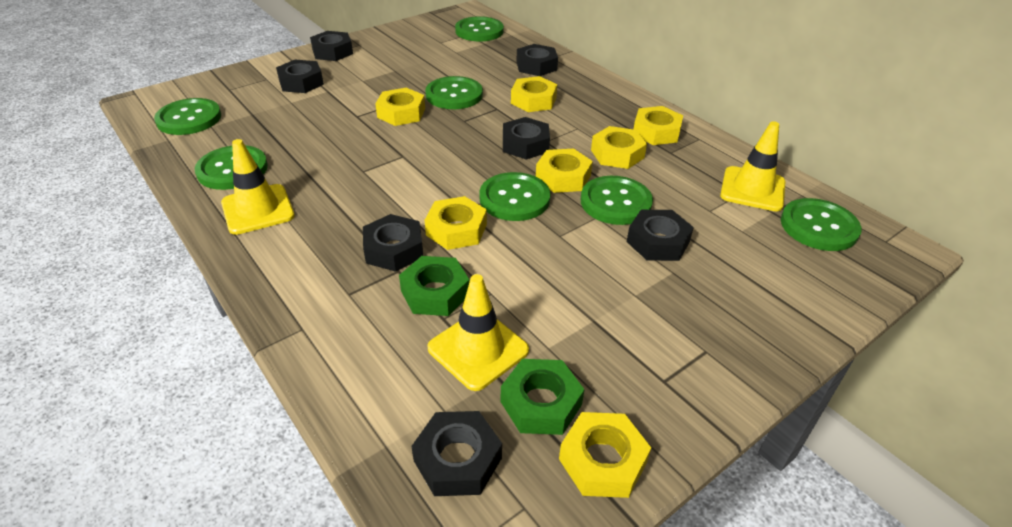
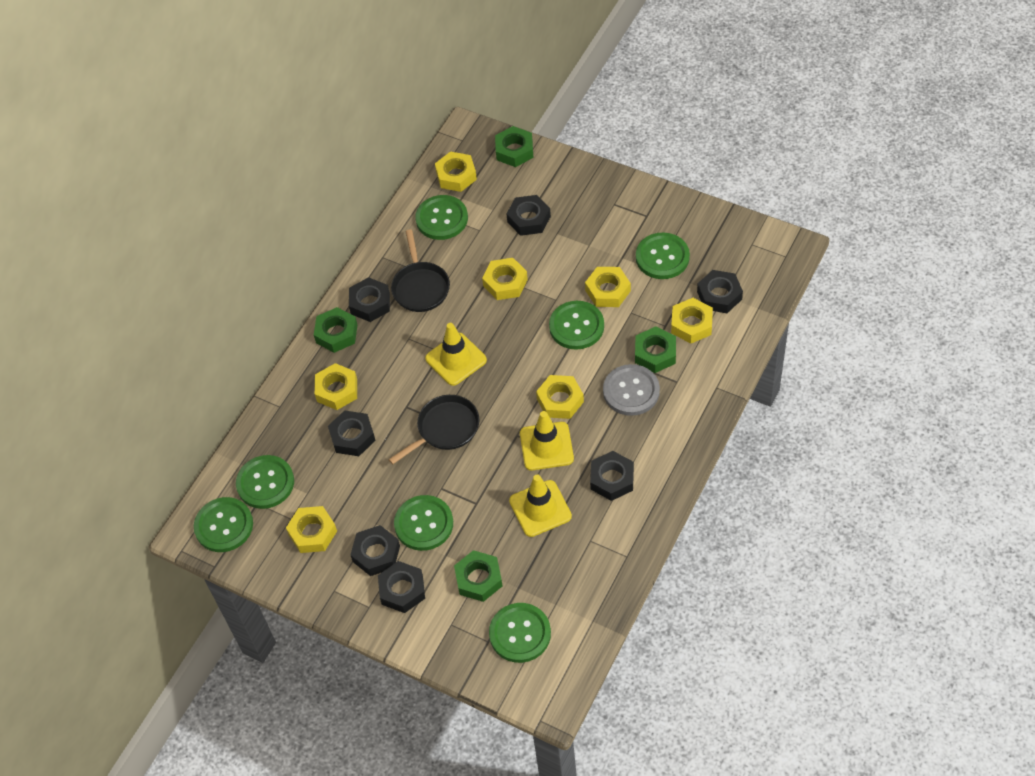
black pan: 0 -> 2
green nut: 2 -> 4
grey button: 0 -> 1

